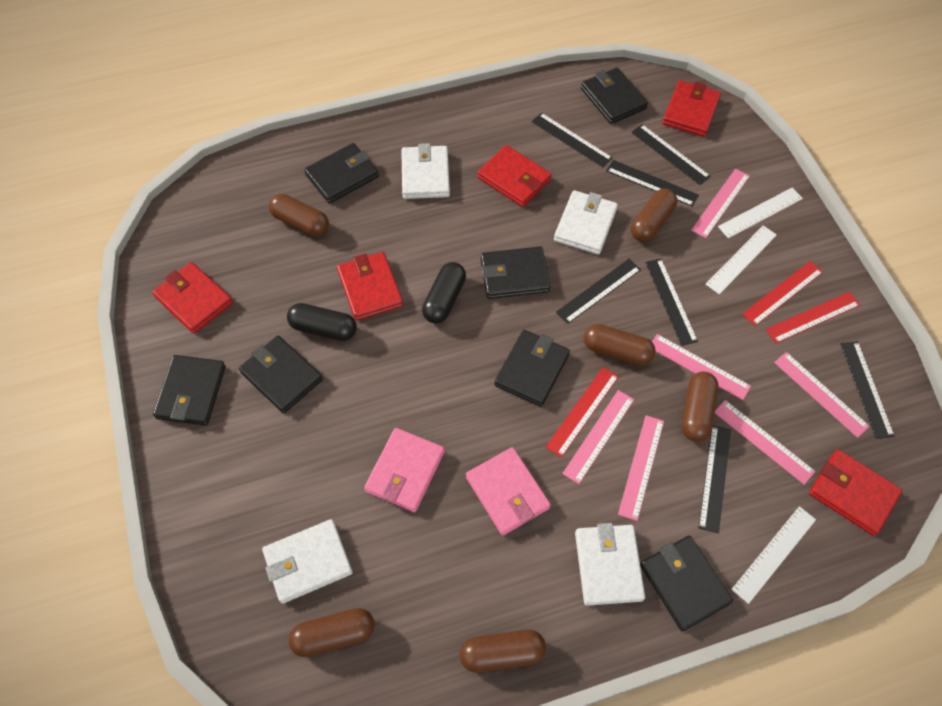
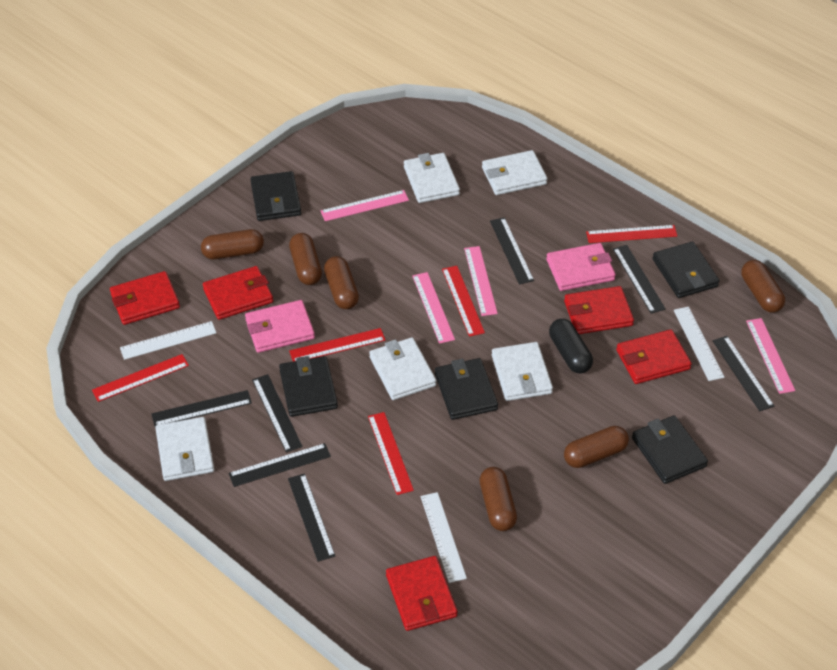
black capsule: 2 -> 1
black wallet: 7 -> 5
pink ruler: 6 -> 4
red ruler: 3 -> 5
white wallet: 4 -> 5

